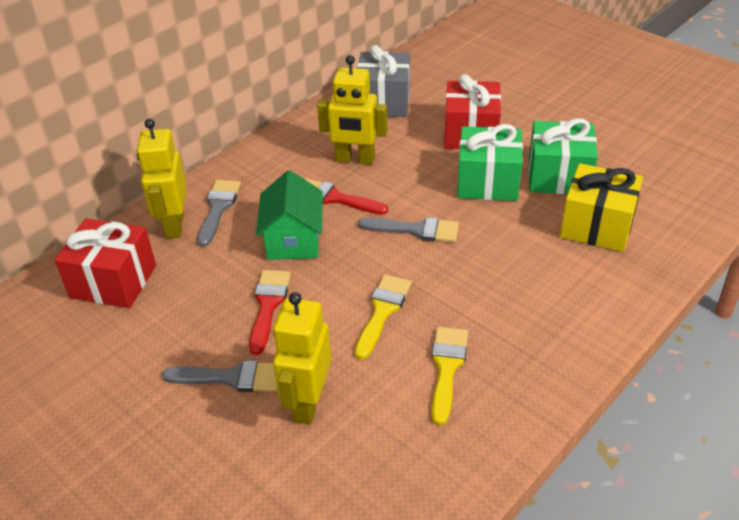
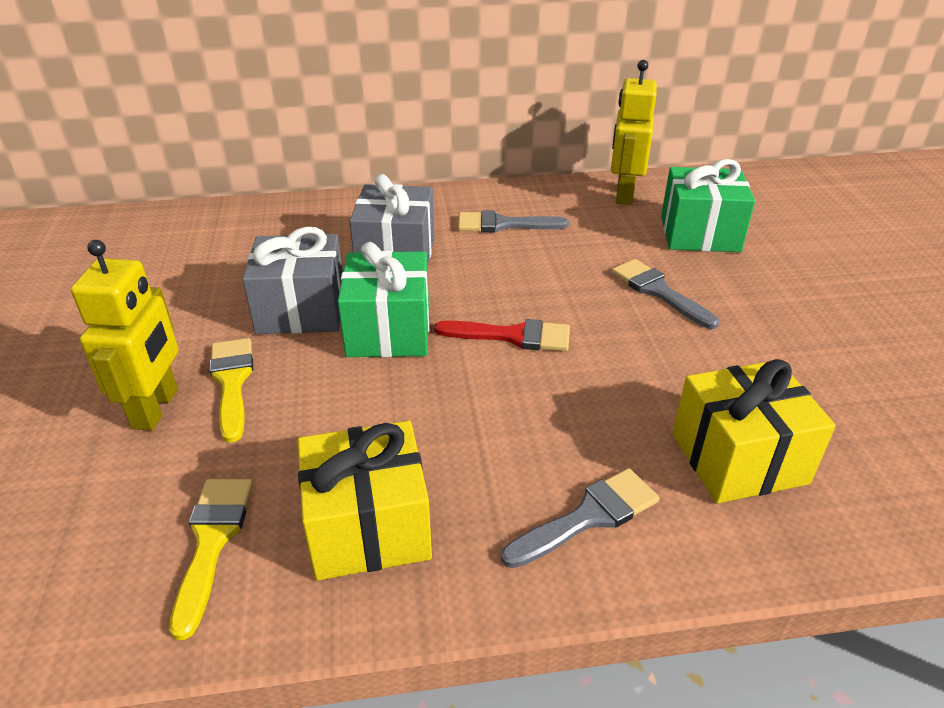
green house: 1 -> 0
grey gift: 1 -> 2
red brush: 2 -> 1
red gift: 2 -> 0
yellow gift: 1 -> 2
yellow robot: 3 -> 2

